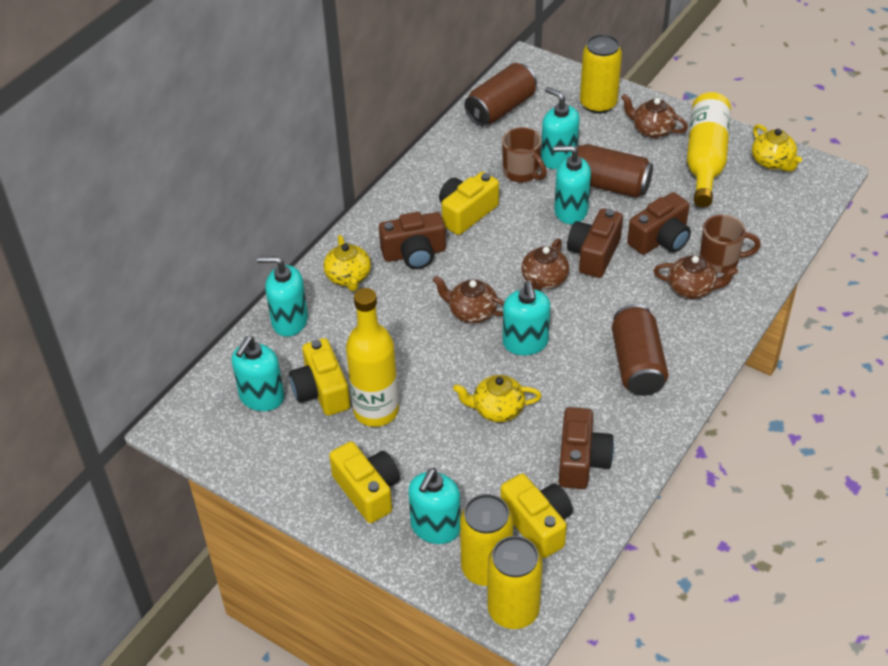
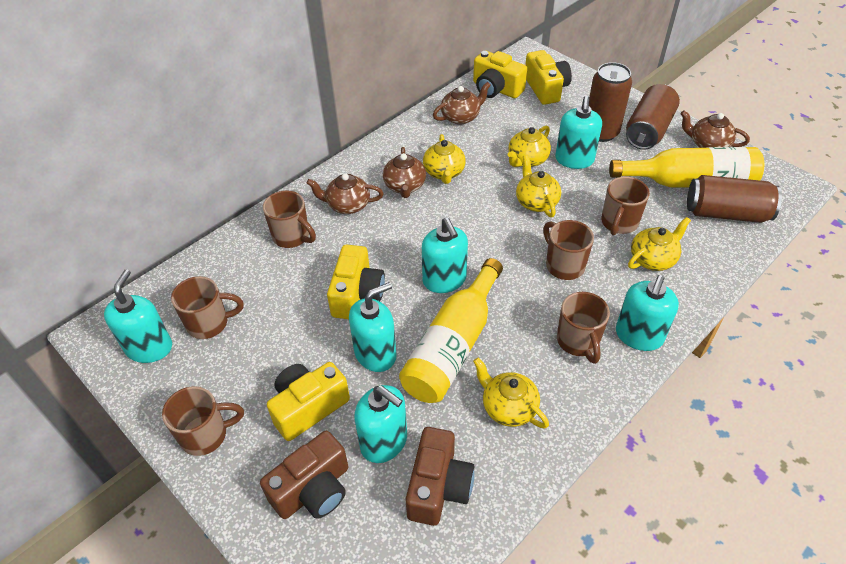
brown camera: 4 -> 2
brown mug: 2 -> 6
yellow can: 3 -> 0
yellow teapot: 3 -> 5

